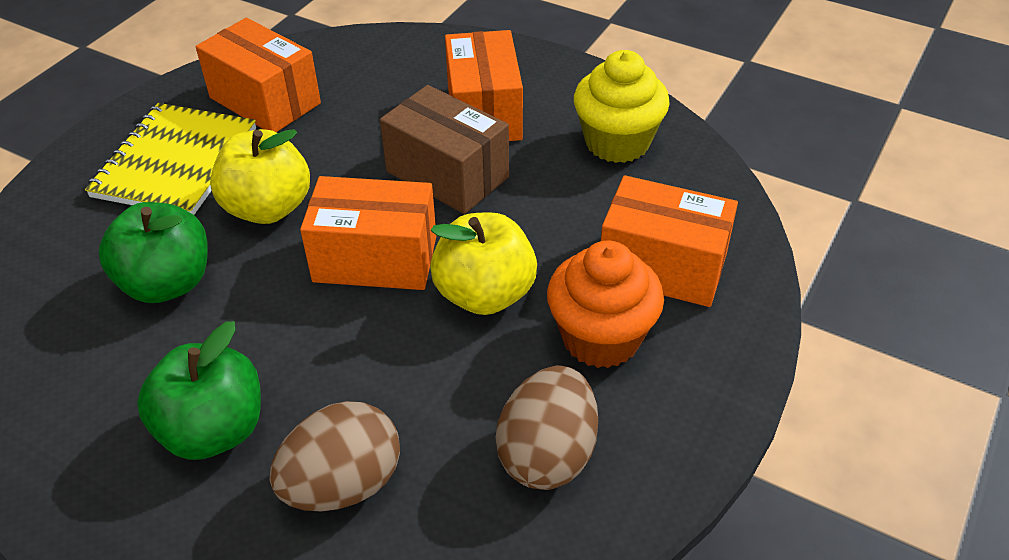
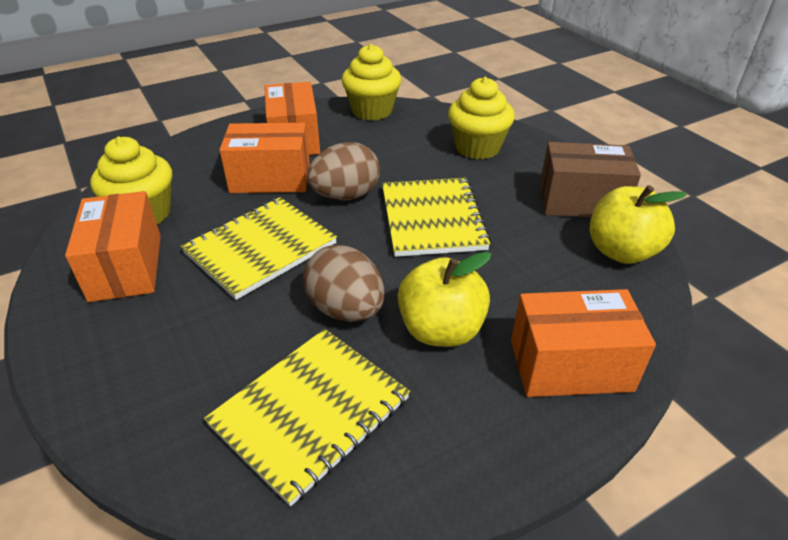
green apple: 2 -> 0
orange cupcake: 1 -> 0
yellow cupcake: 1 -> 3
yellow notebook: 1 -> 3

